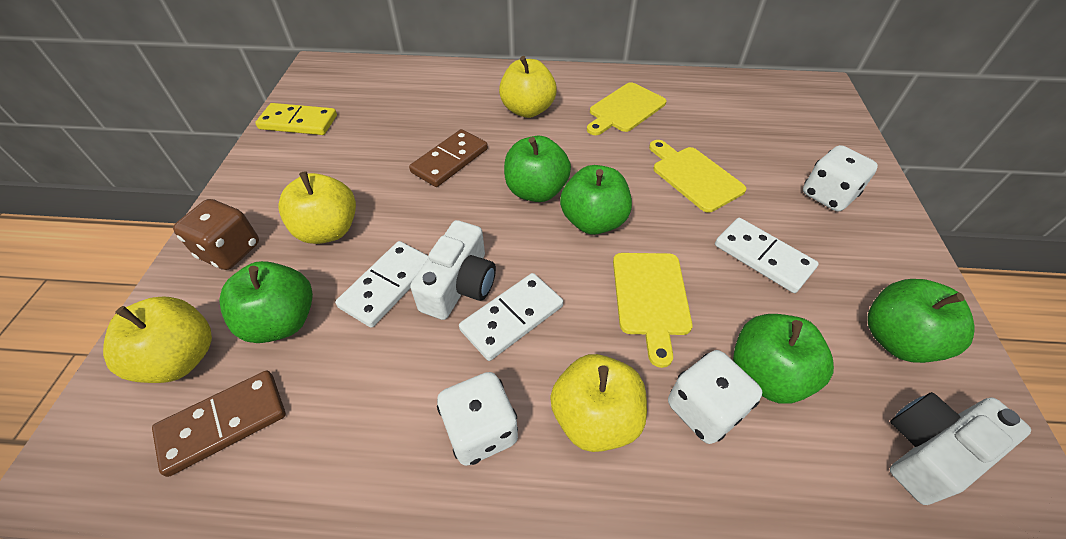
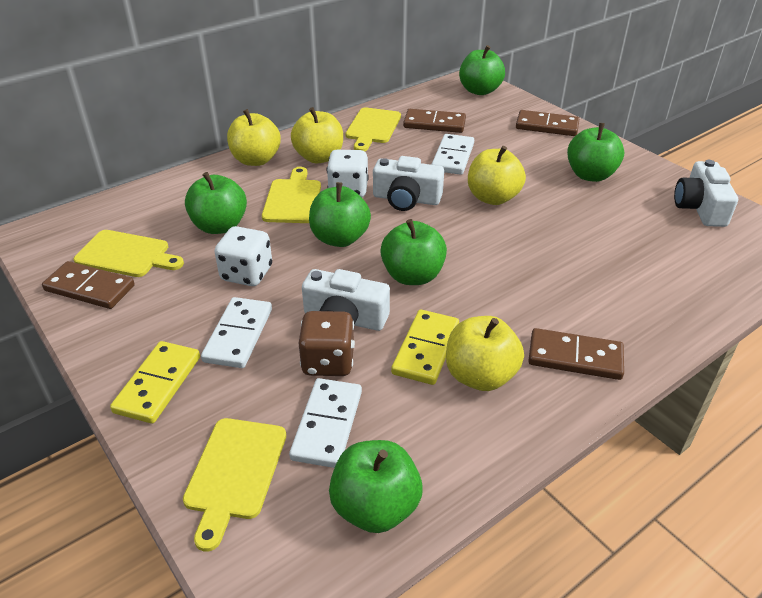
brown domino: 2 -> 4
green apple: 5 -> 6
white camera: 2 -> 3
white dice: 3 -> 2
yellow cutting board: 3 -> 4
yellow domino: 1 -> 2

